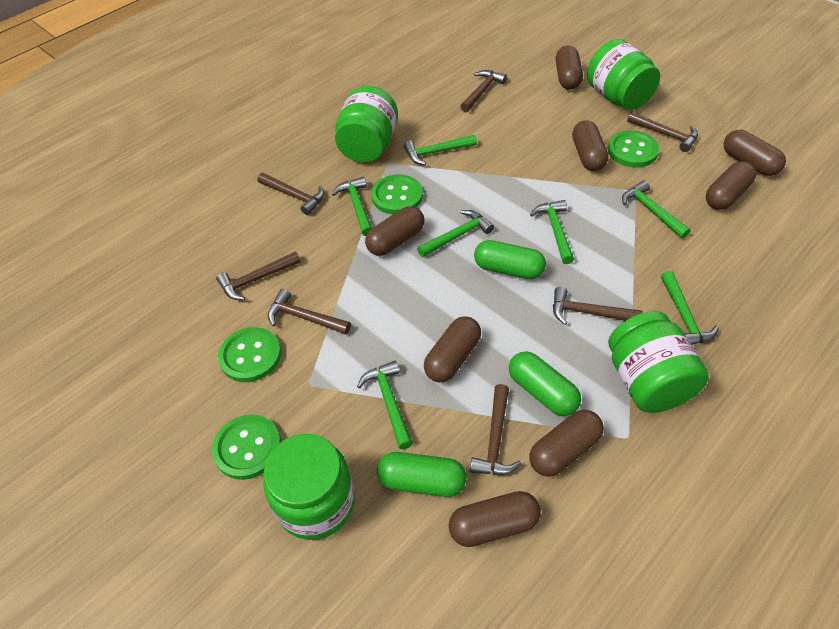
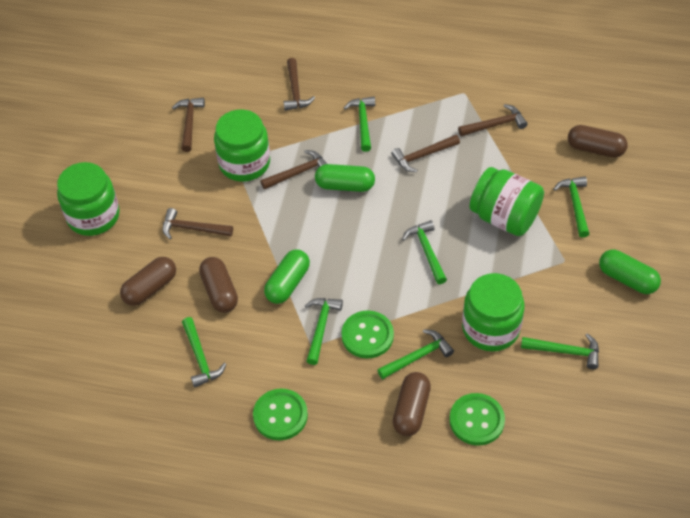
brown capsule: 8 -> 4
brown hammer: 7 -> 6
green button: 4 -> 3

